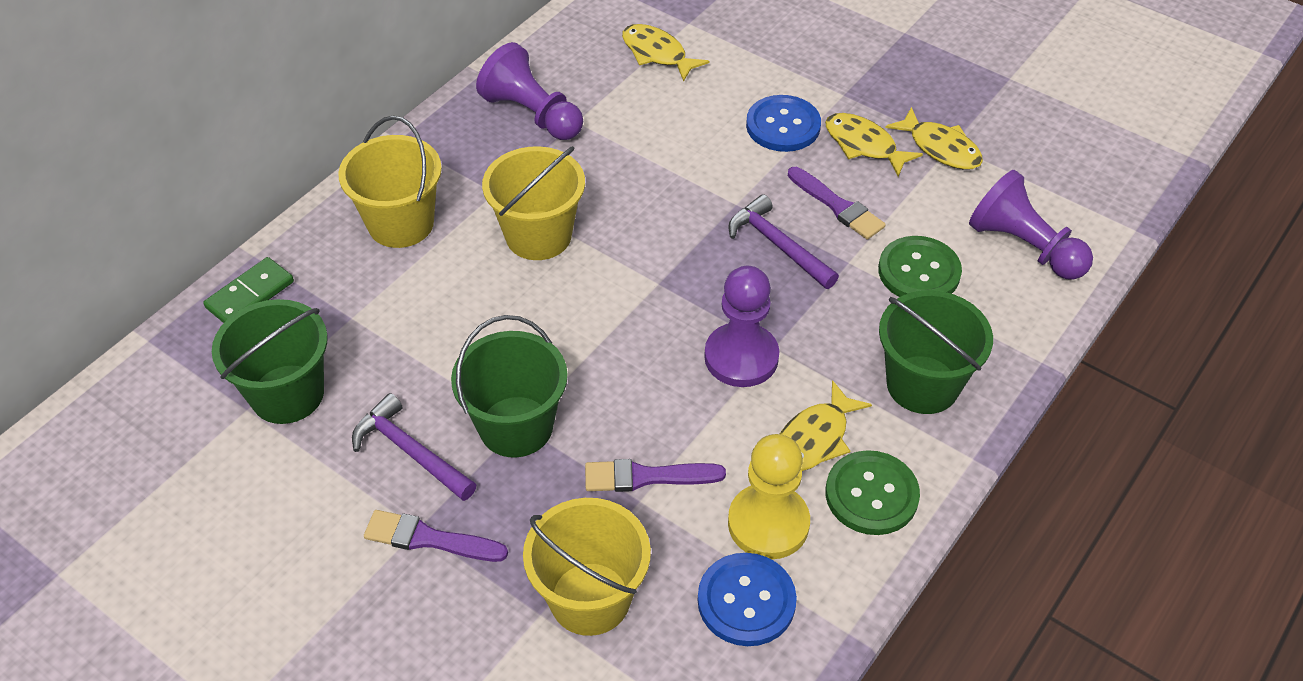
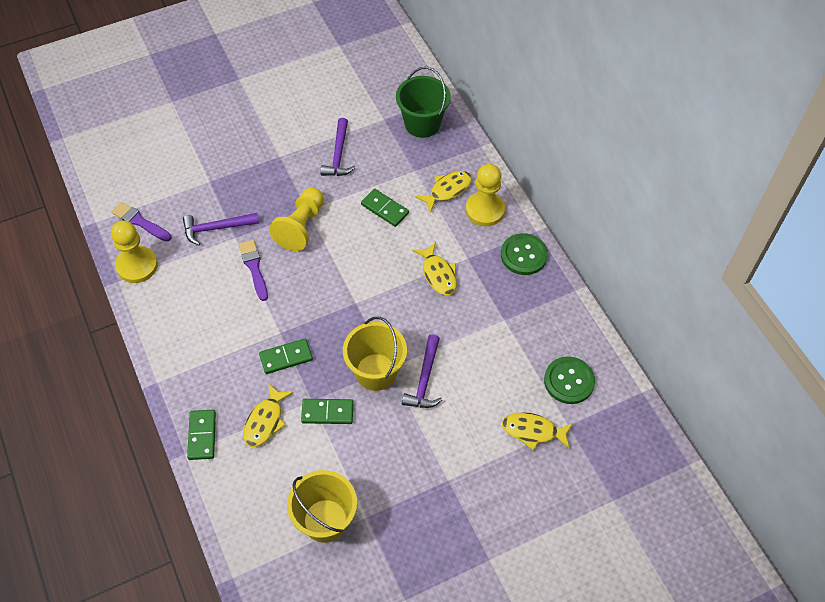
blue button: 2 -> 0
green bucket: 3 -> 1
green domino: 1 -> 4
purple brush: 3 -> 2
purple hammer: 2 -> 3
purple pawn: 3 -> 0
yellow bucket: 3 -> 2
yellow pawn: 1 -> 3

